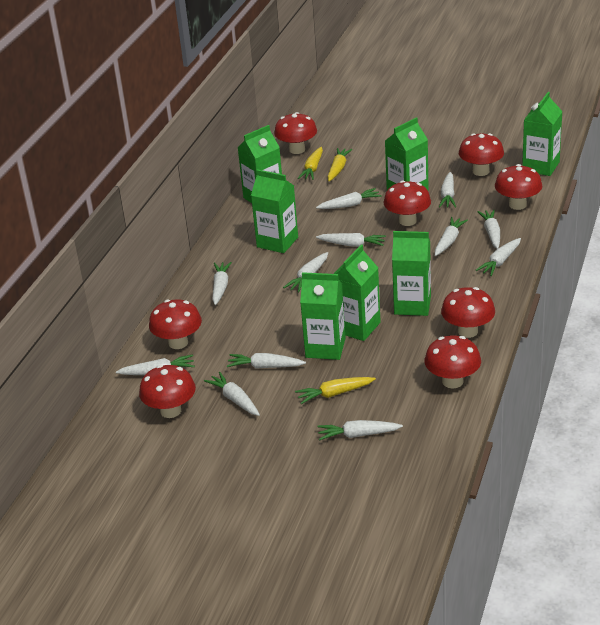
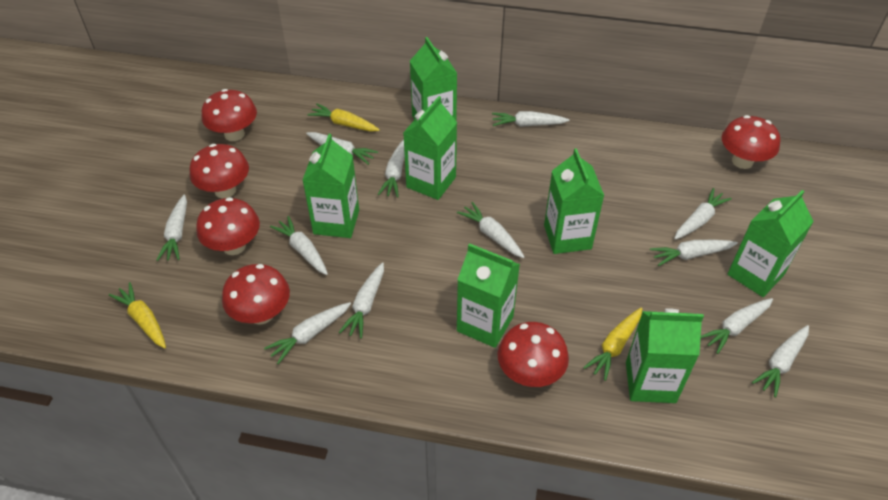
red mushroom: 8 -> 6

